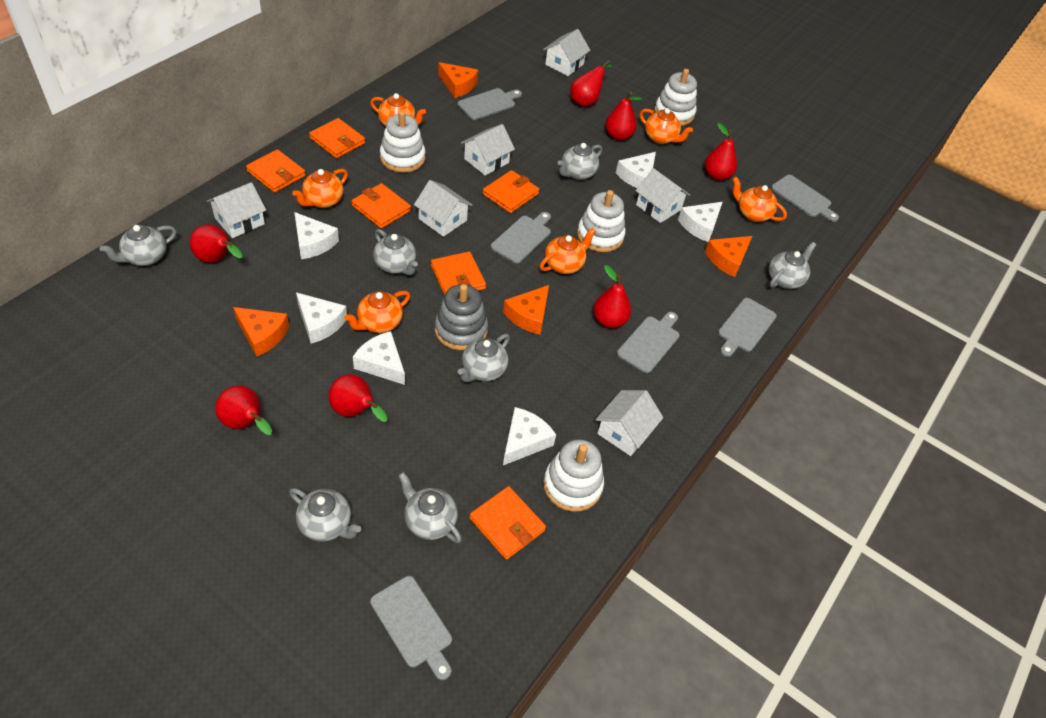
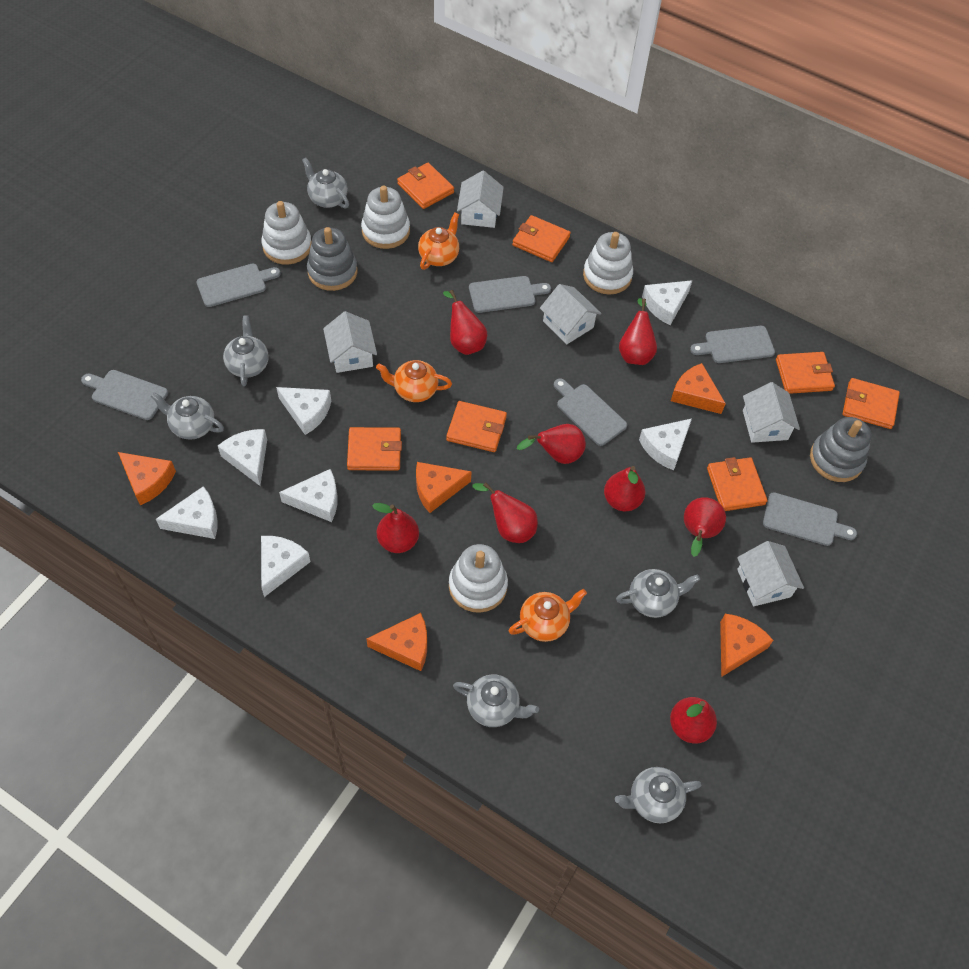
grey stacking toy: 1 -> 2
grey teapot: 7 -> 6
orange cheese: 4 -> 5
orange teapot: 6 -> 3
orange wallet: 6 -> 7
red pear: 7 -> 8
white cheese: 6 -> 7
white house: 6 -> 5

